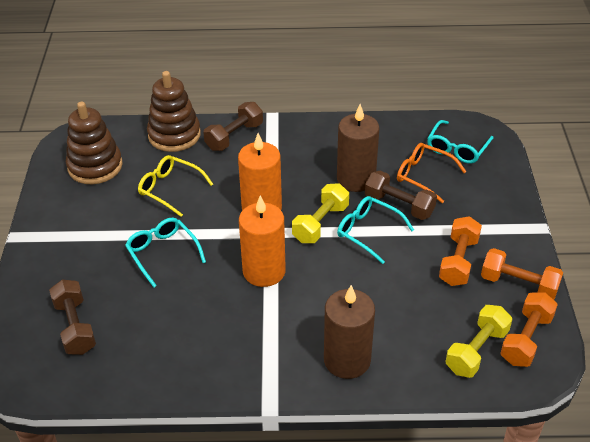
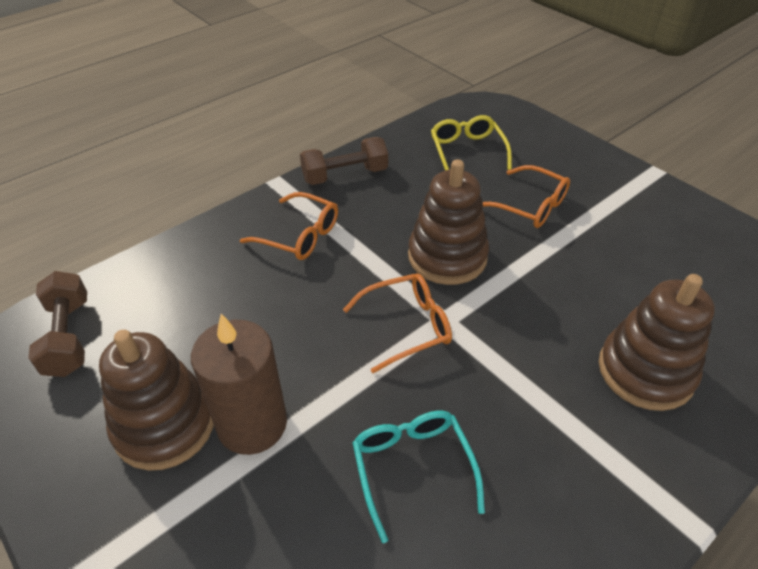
brown candle: 2 -> 1
brown dumbbell: 3 -> 2
brown stacking toy: 2 -> 3
orange candle: 2 -> 0
orange dumbbell: 3 -> 0
orange glasses: 1 -> 3
turquoise glasses: 3 -> 1
yellow dumbbell: 2 -> 0

